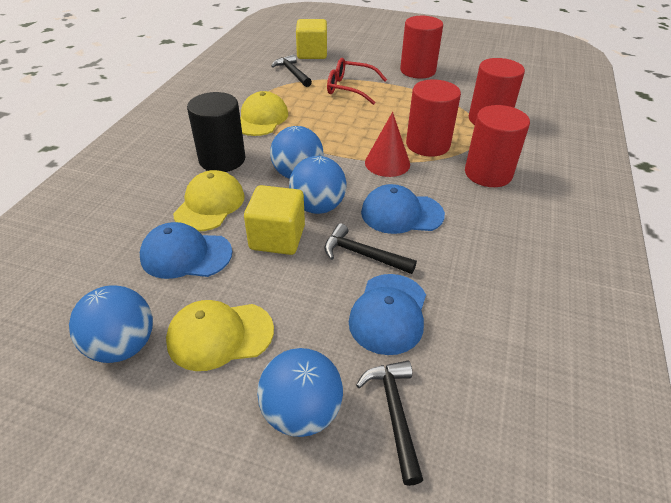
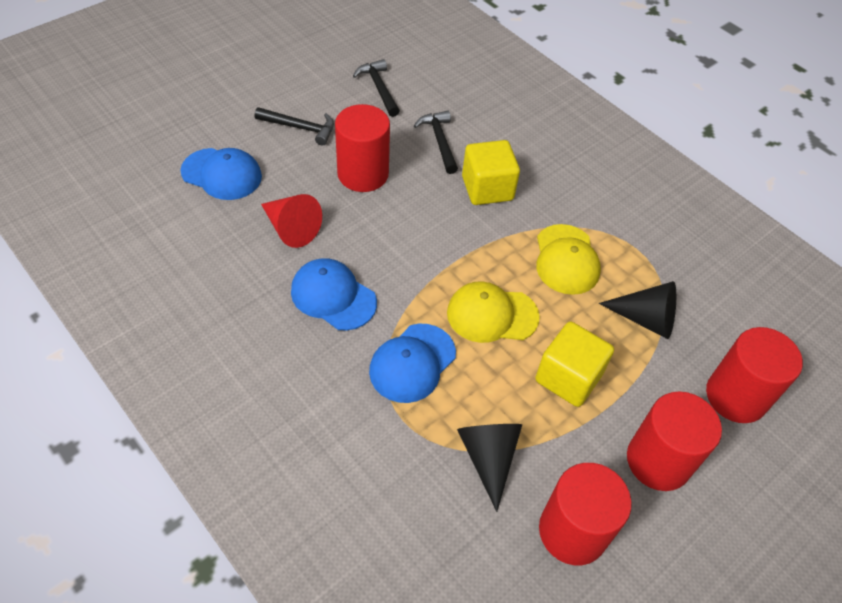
black cone: 0 -> 2
black cylinder: 1 -> 0
blue ball: 4 -> 0
red glasses: 1 -> 0
yellow cap: 3 -> 2

